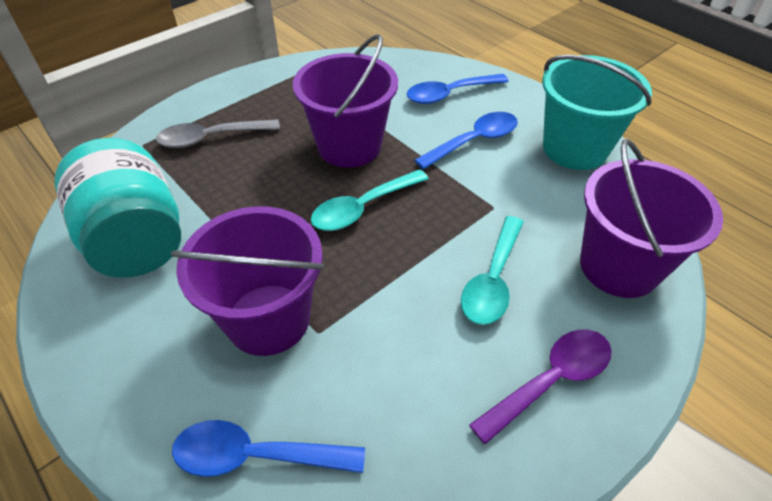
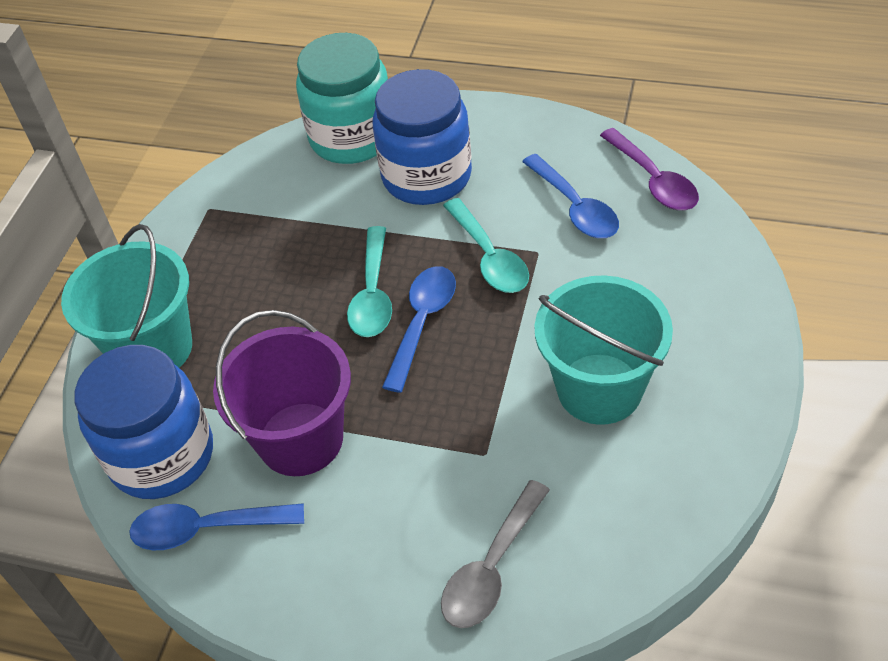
blue jar: 0 -> 2
purple bucket: 3 -> 1
turquoise bucket: 1 -> 2

